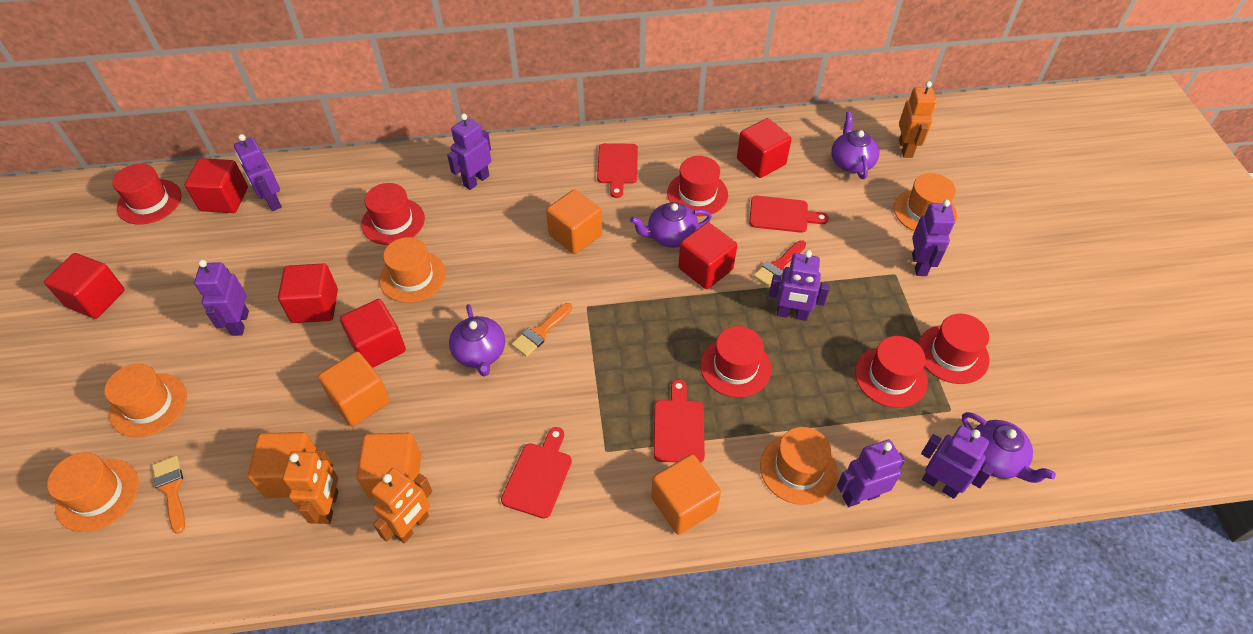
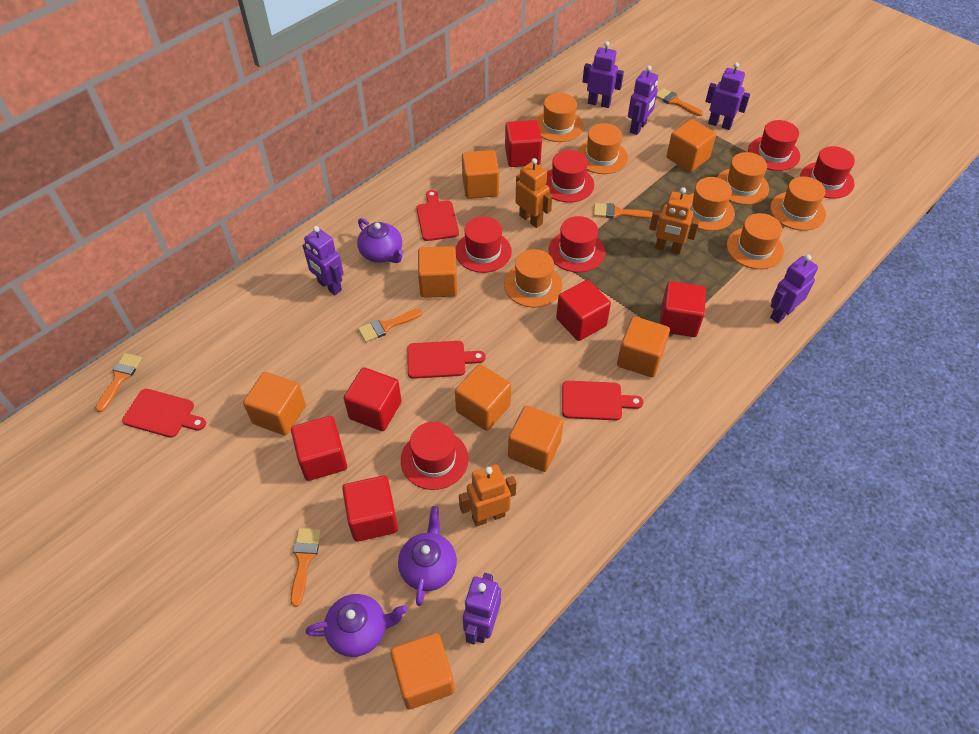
orange brush: 2 -> 5
orange cube: 5 -> 8
orange hat: 5 -> 7
purple robot: 7 -> 6
purple teapot: 4 -> 3
red brush: 1 -> 0

